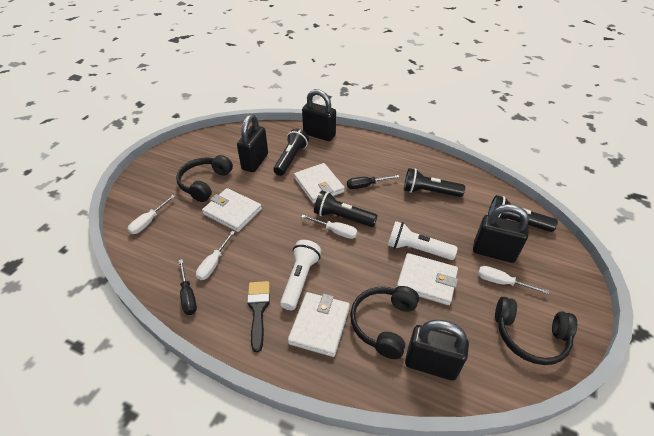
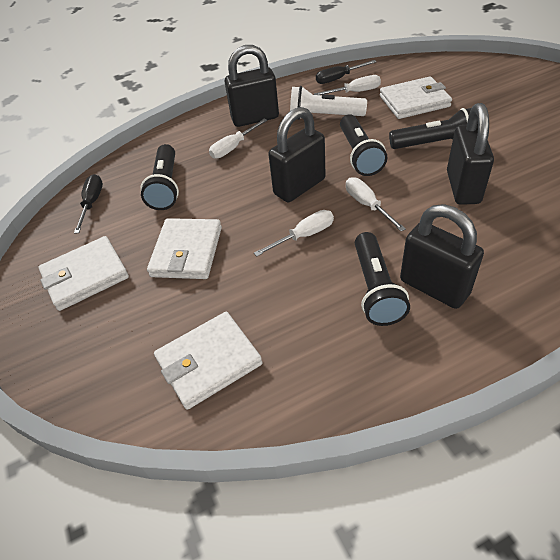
black brush: 1 -> 0
black headphones: 3 -> 0
white flashlight: 2 -> 1

